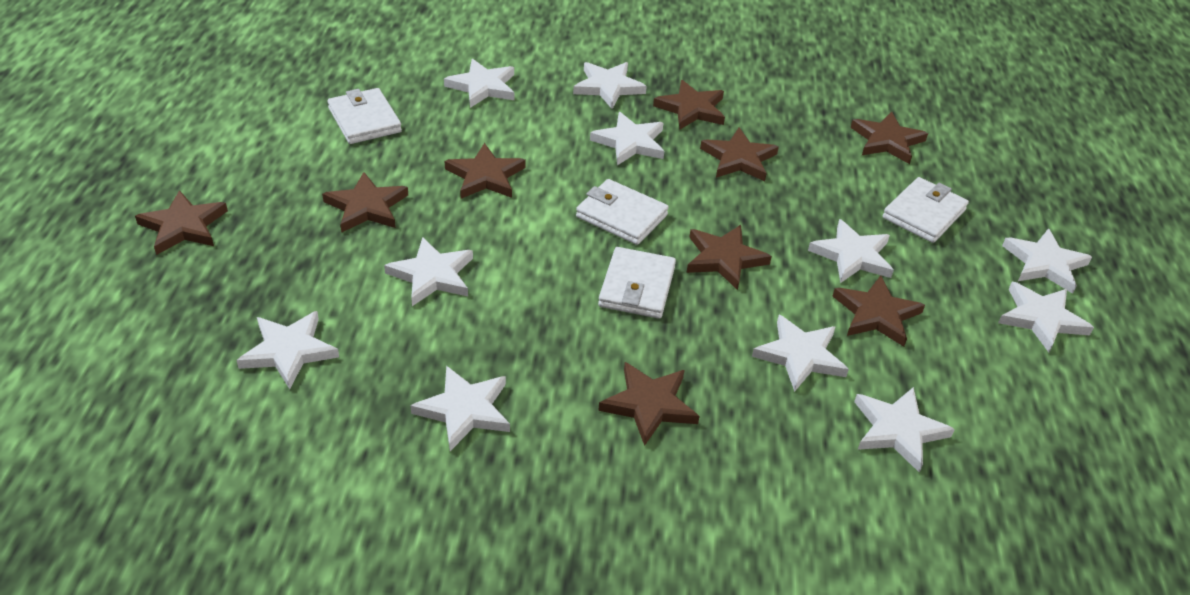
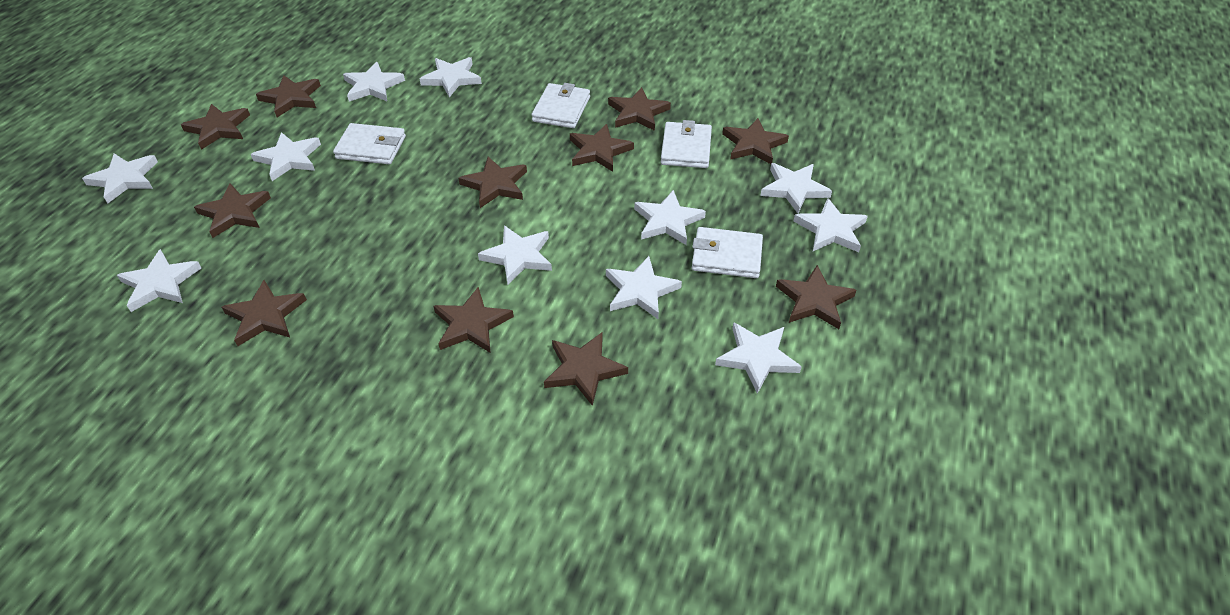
brown star: 9 -> 11

